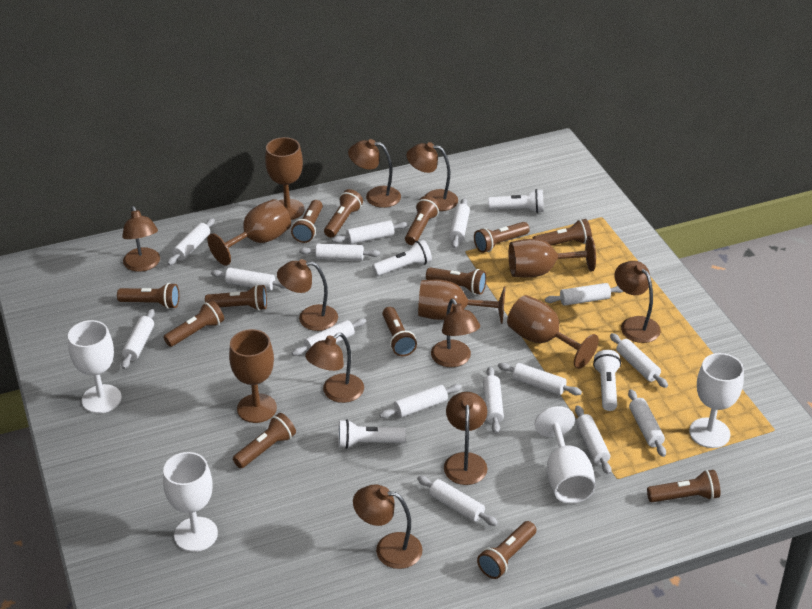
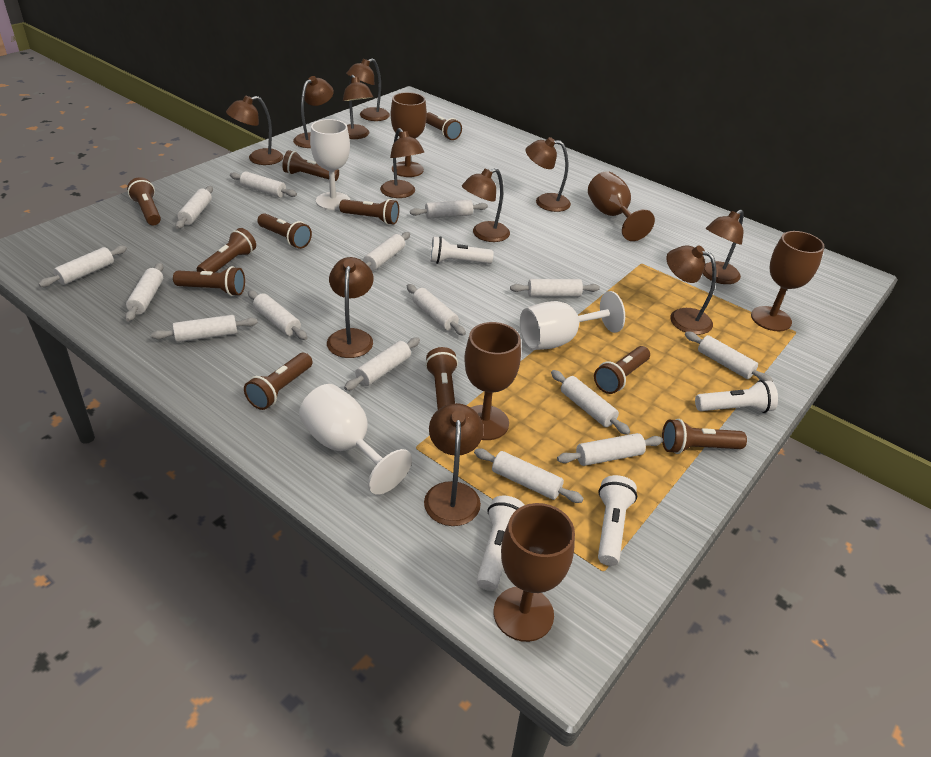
brown flashlight: 13 -> 11
brown goblet: 6 -> 5
brown lamp: 9 -> 11
white goblet: 4 -> 3

